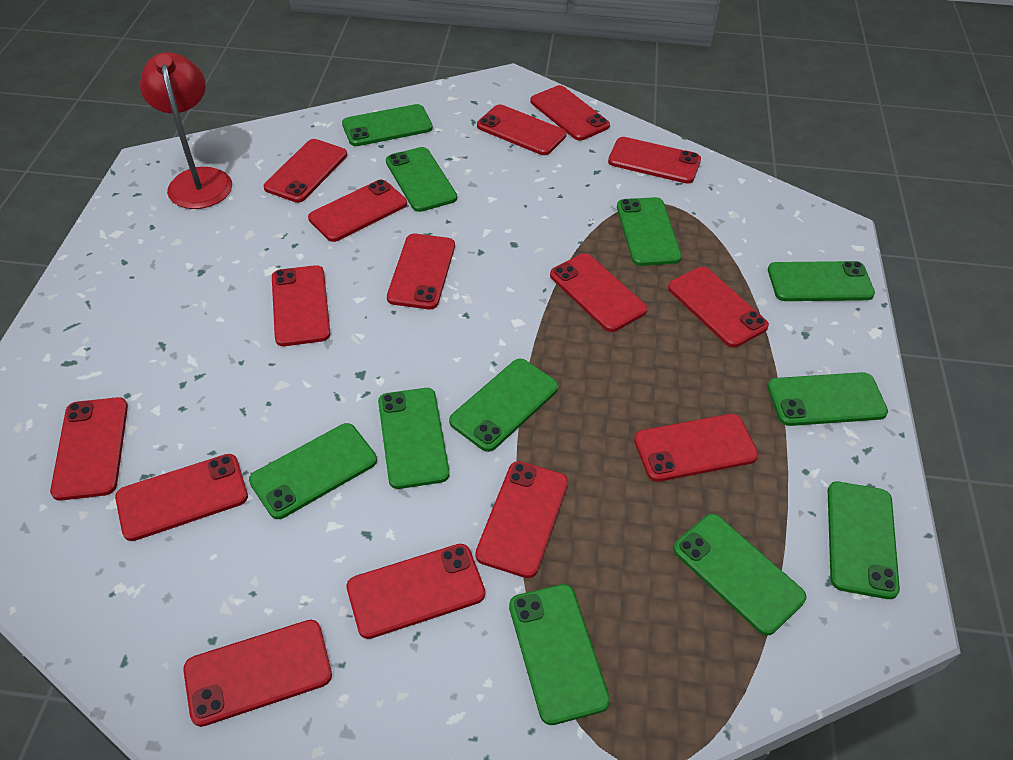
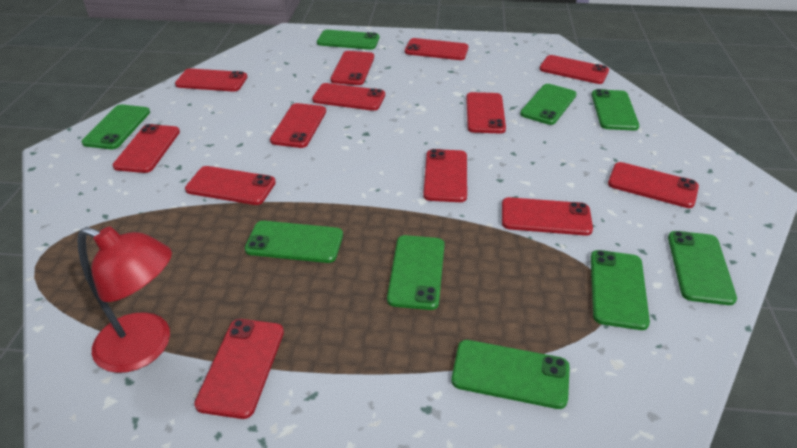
green phone: 11 -> 9
red phone: 15 -> 13

